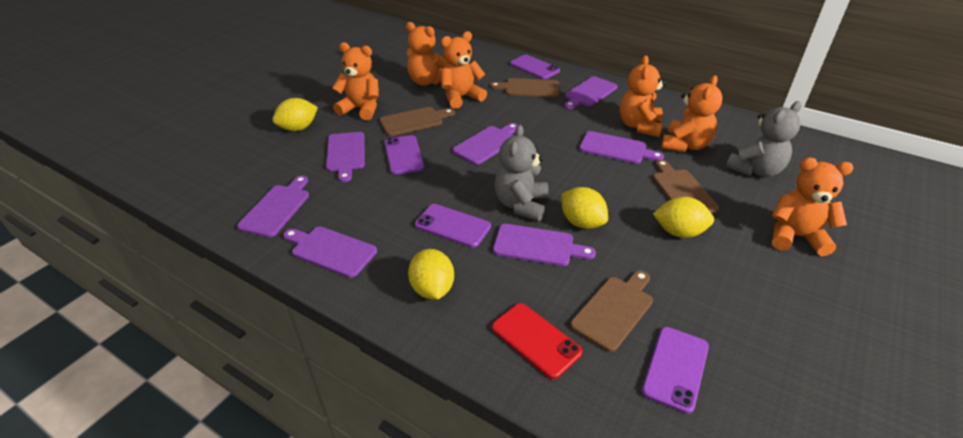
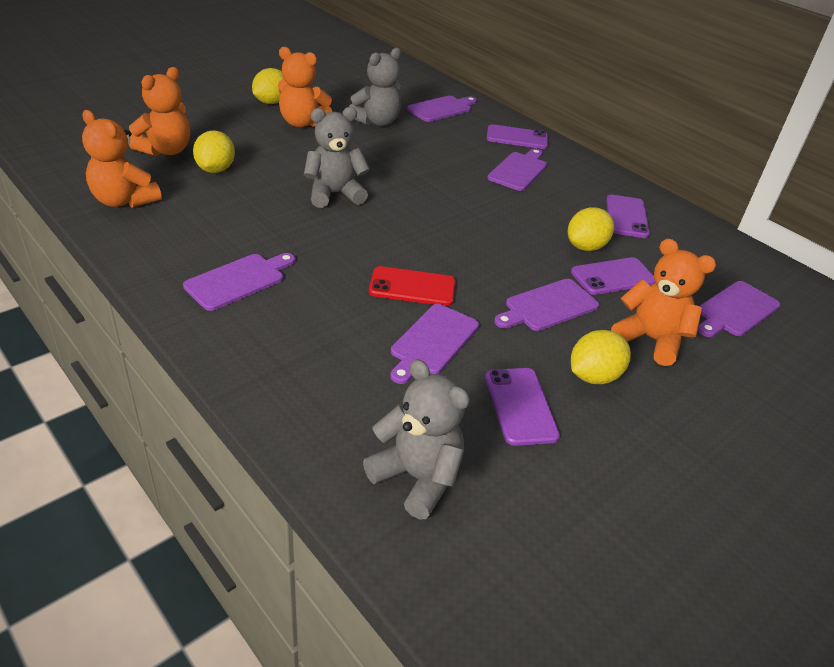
brown cutting board: 4 -> 0
grey teddy bear: 2 -> 3
orange teddy bear: 6 -> 4
purple cutting board: 7 -> 6

